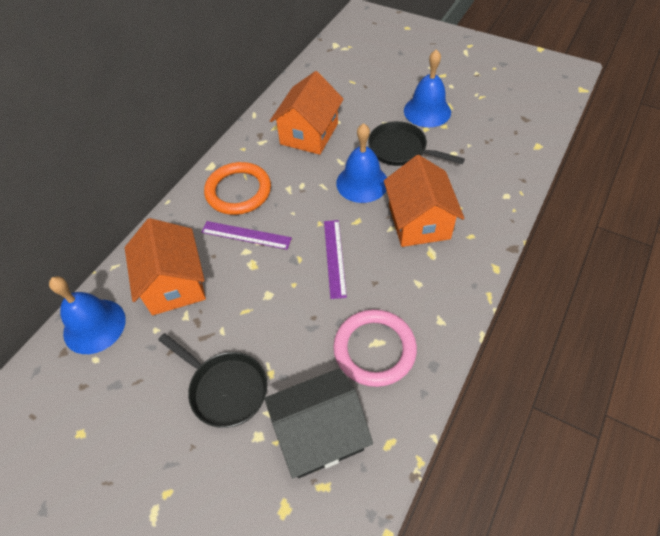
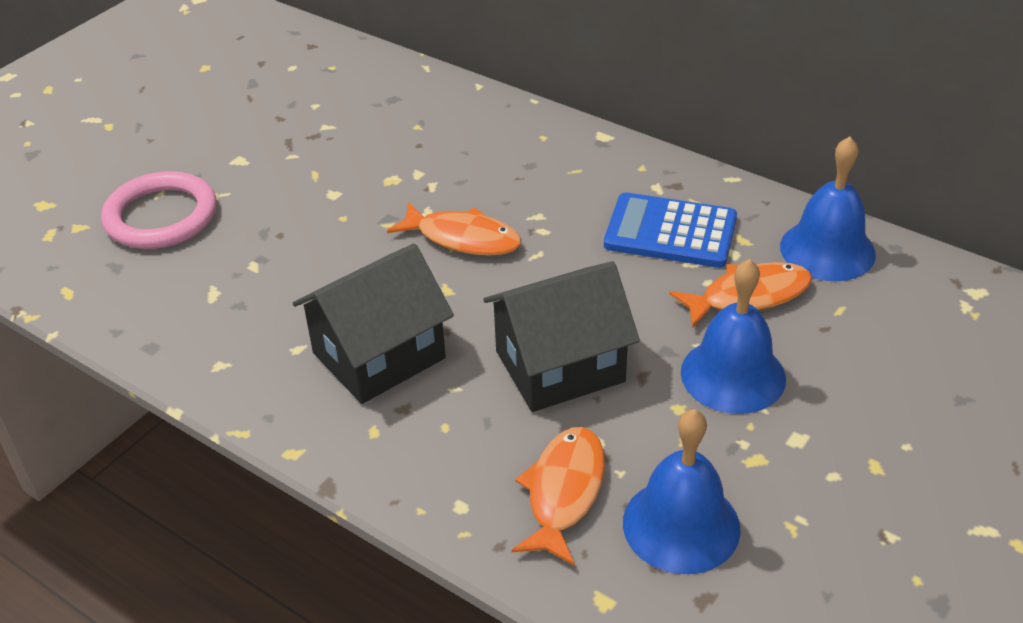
black house: 1 -> 2
black pan: 2 -> 0
blue calculator: 0 -> 1
orange fish: 0 -> 3
orange house: 3 -> 0
orange ring: 1 -> 0
purple ruler: 2 -> 0

